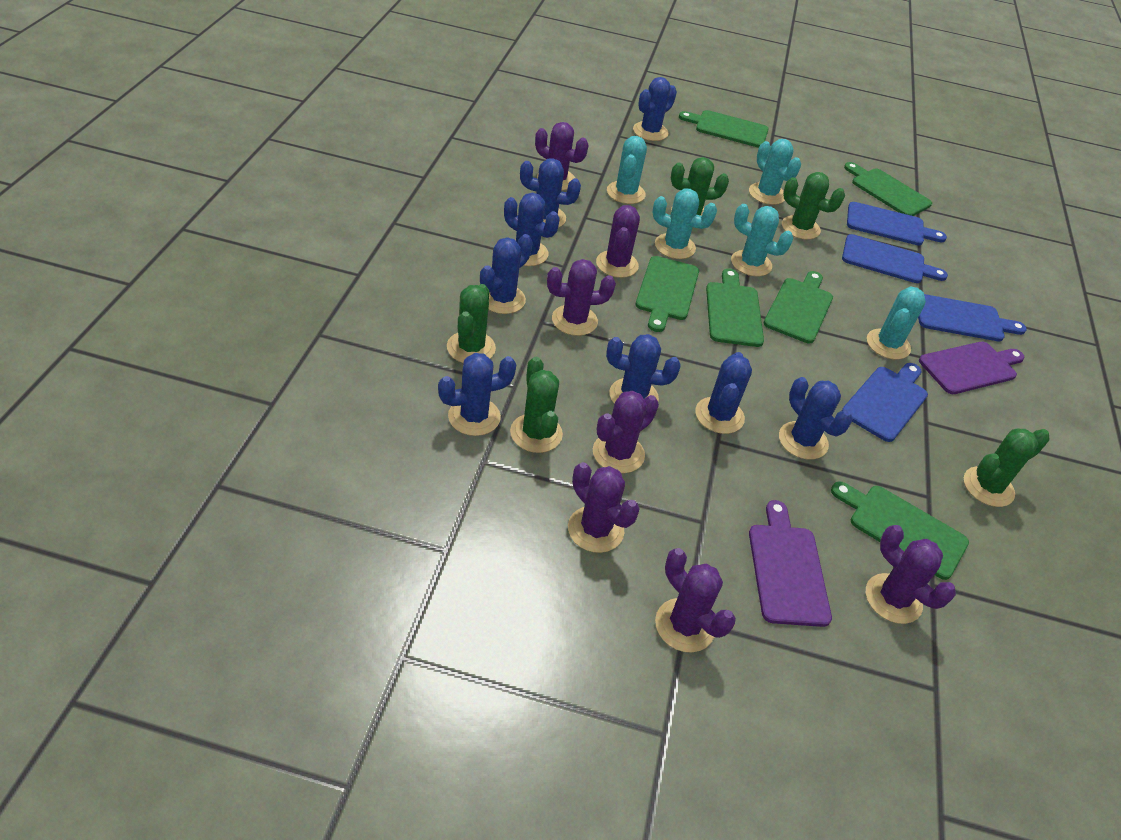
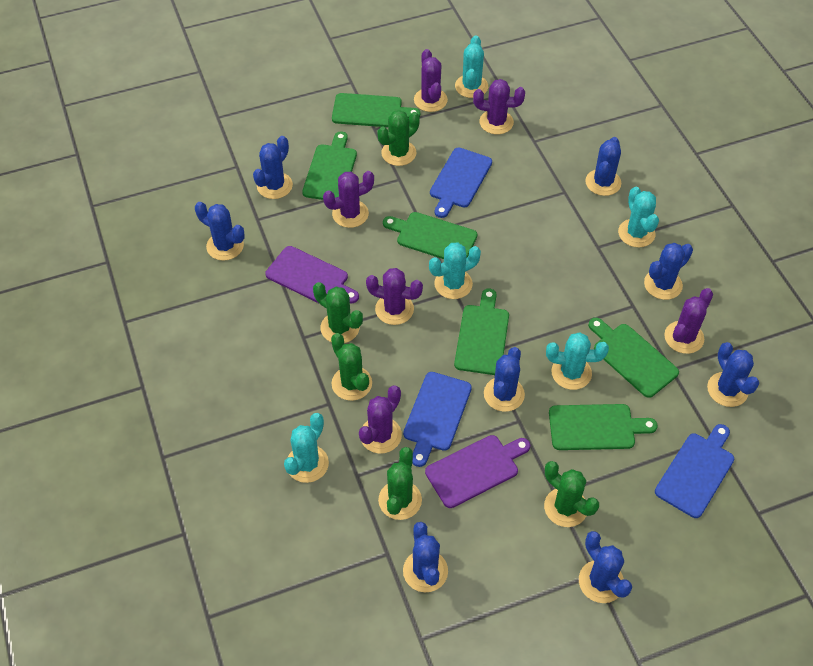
blue cutting board: 4 -> 3
purple cactus: 7 -> 6

